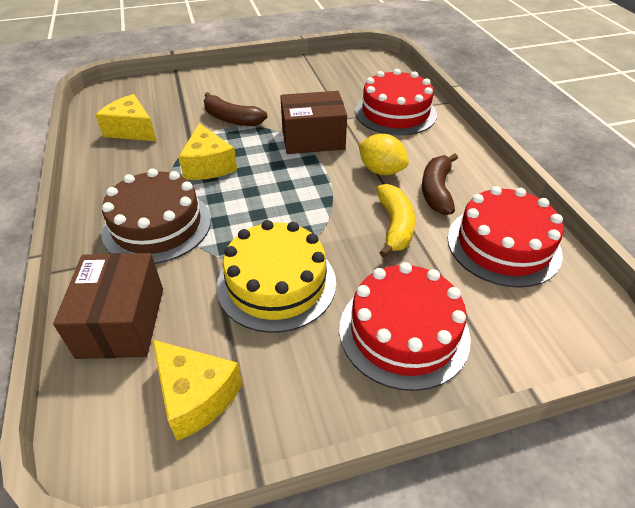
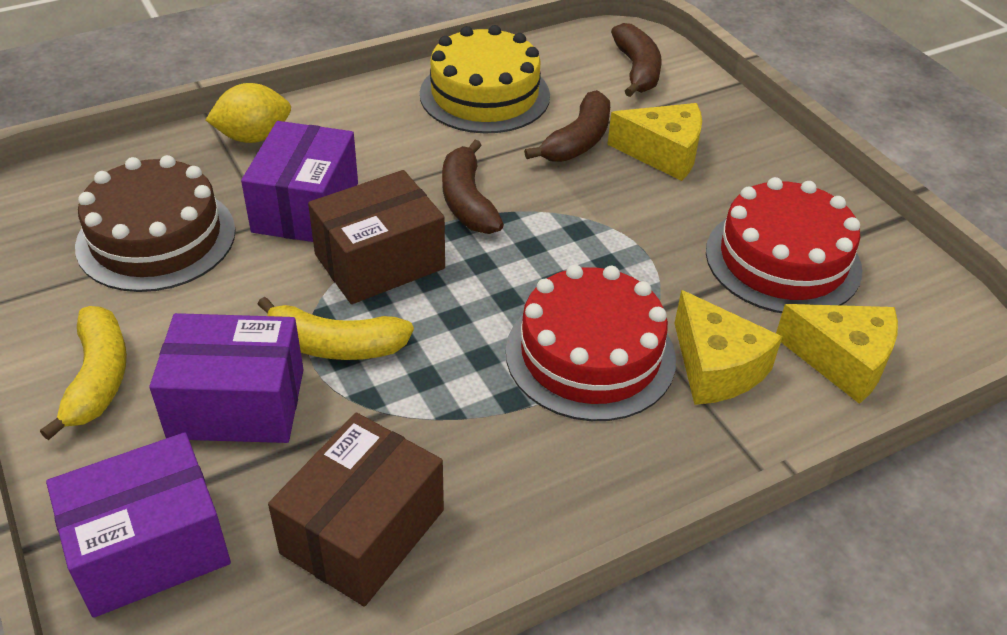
brown banana: 2 -> 3
purple box: 0 -> 3
red cake: 3 -> 2
yellow banana: 1 -> 2

